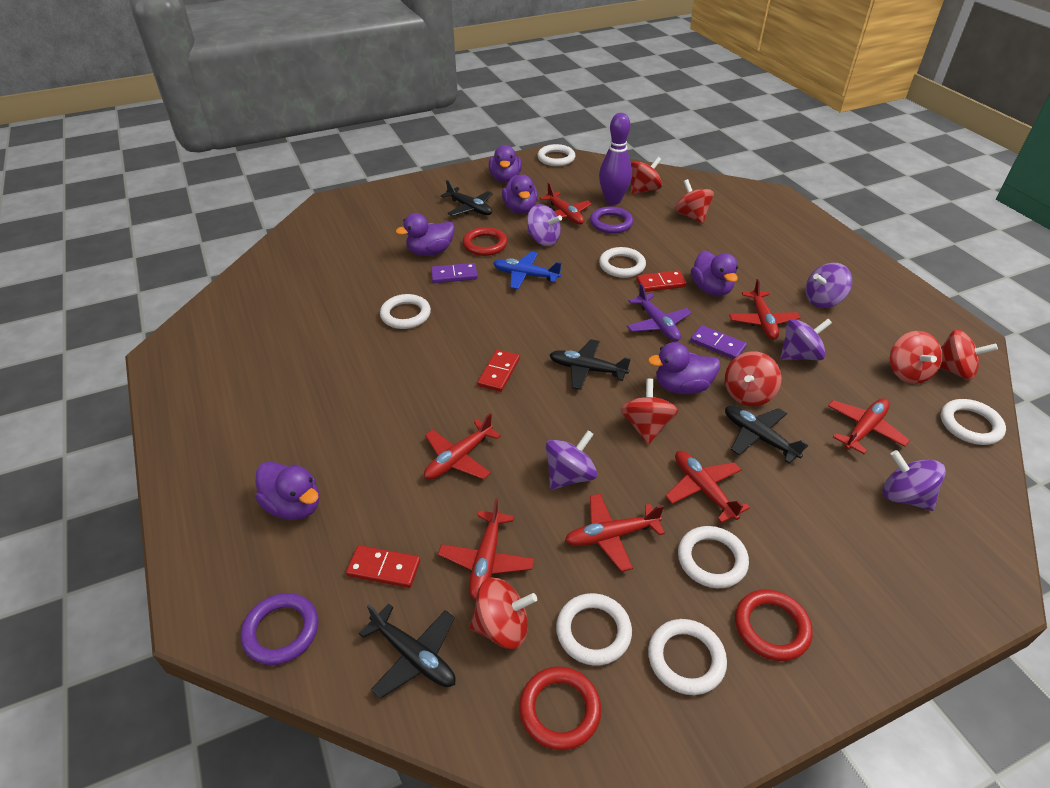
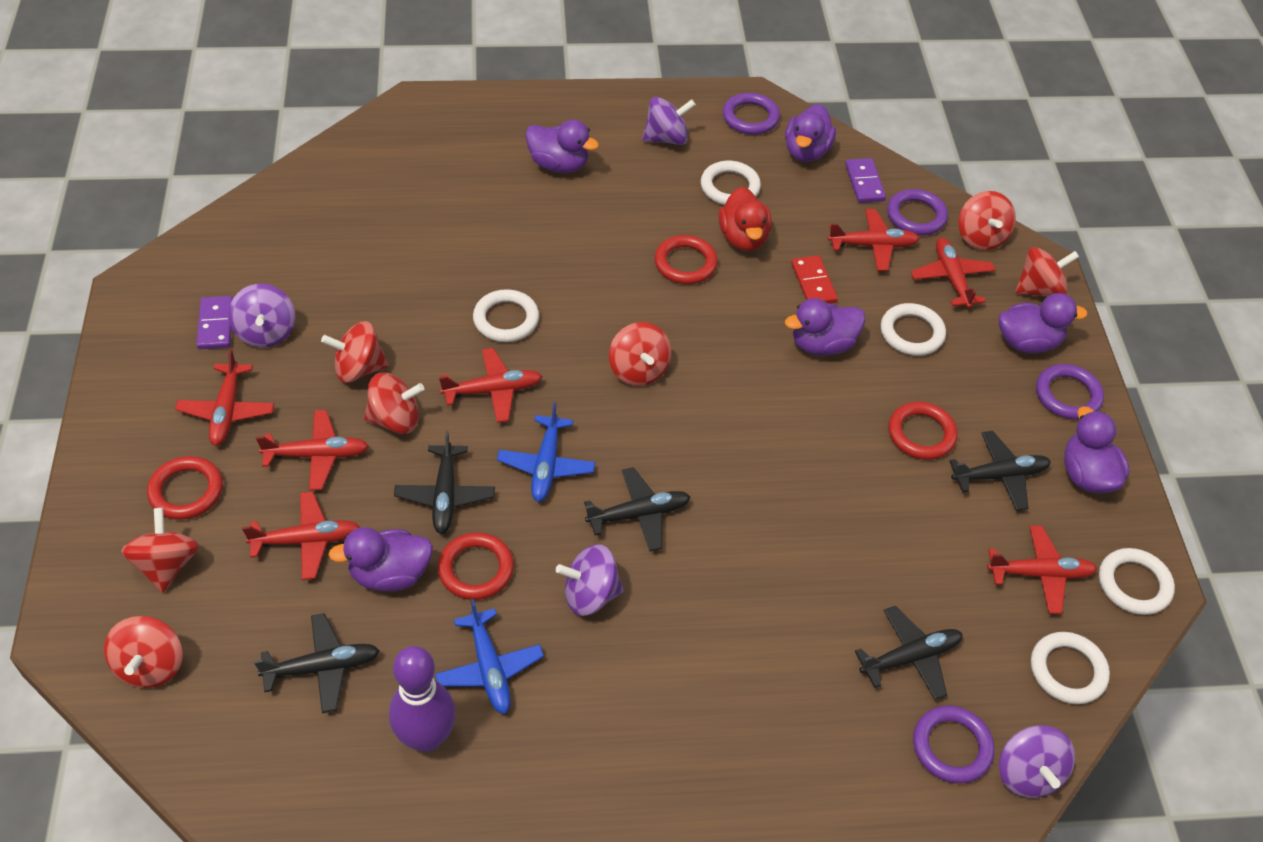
black plane: 4 -> 5
blue plane: 1 -> 2
purple plane: 1 -> 0
purple ring: 2 -> 4
purple spinning top: 5 -> 4
red domino: 3 -> 1
red duck: 0 -> 1
red ring: 3 -> 4
white ring: 7 -> 5

